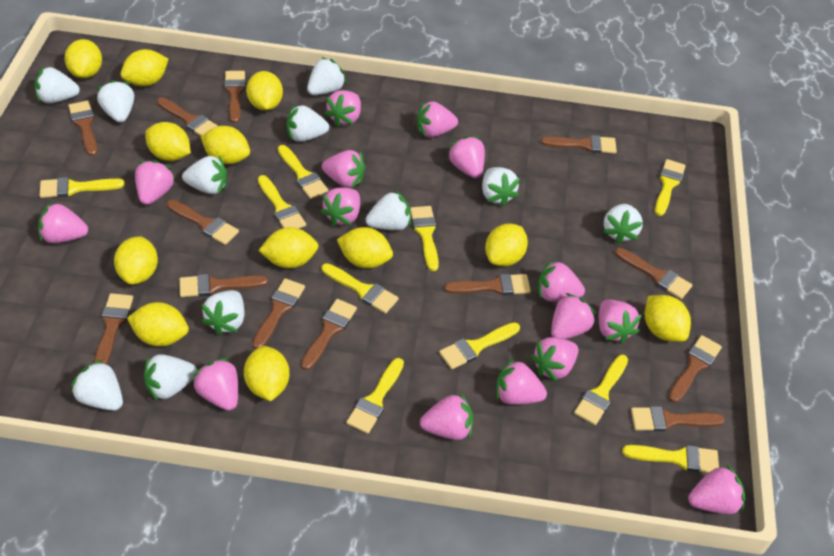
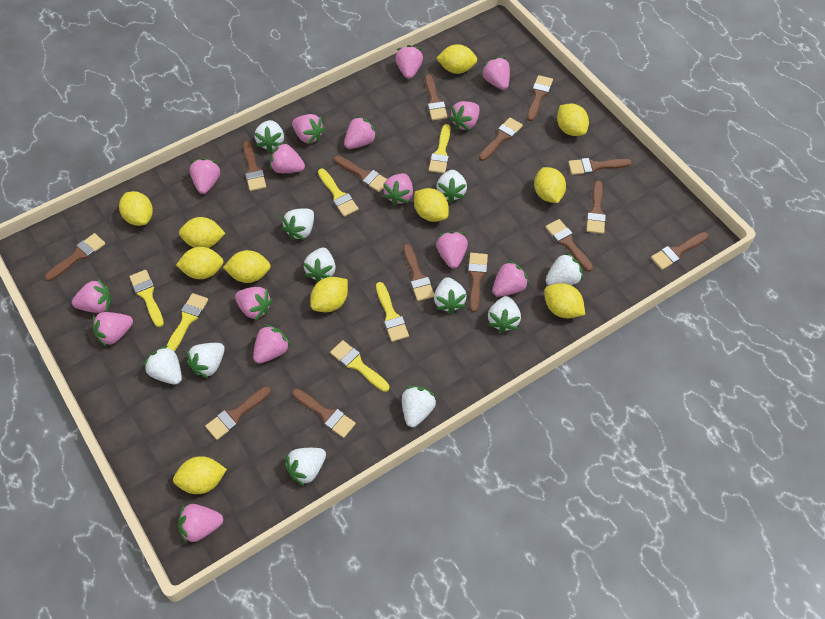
brown brush: 13 -> 14
yellow brush: 10 -> 6
yellow lemon: 12 -> 11

